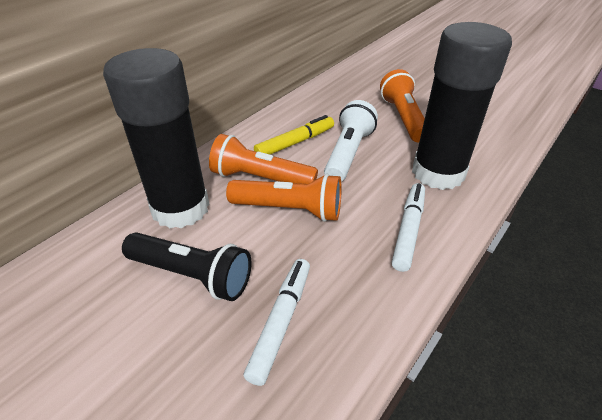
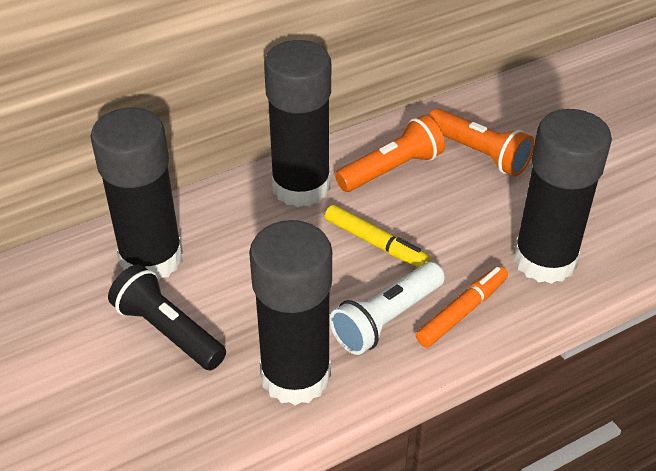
black glue stick: 2 -> 4
orange flashlight: 3 -> 2
orange marker: 0 -> 1
white marker: 2 -> 0

